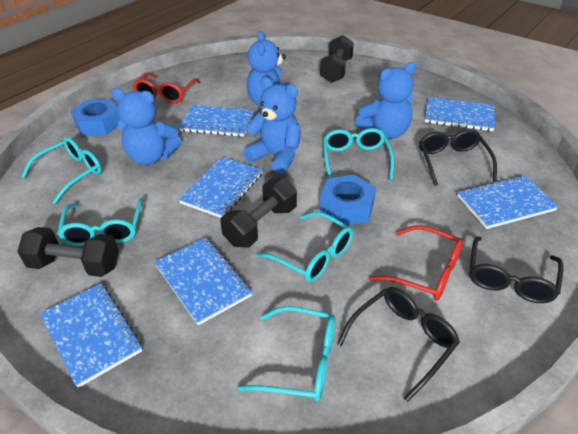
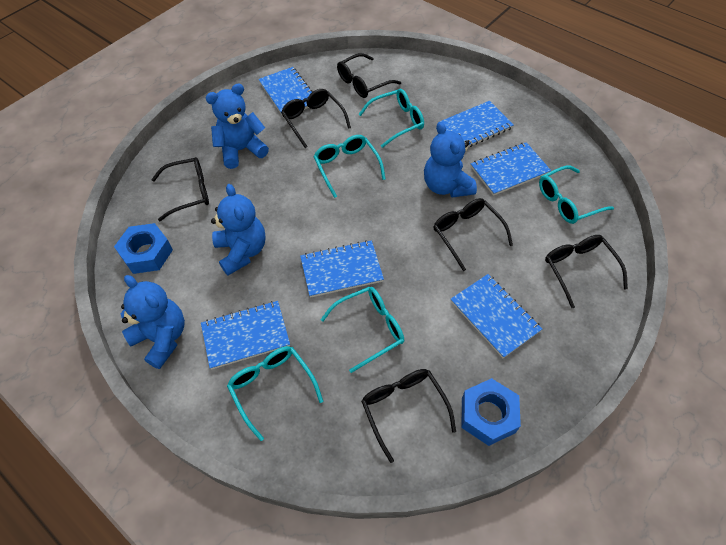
black dumbbell: 3 -> 0
black glasses: 3 -> 6
red glasses: 2 -> 0

